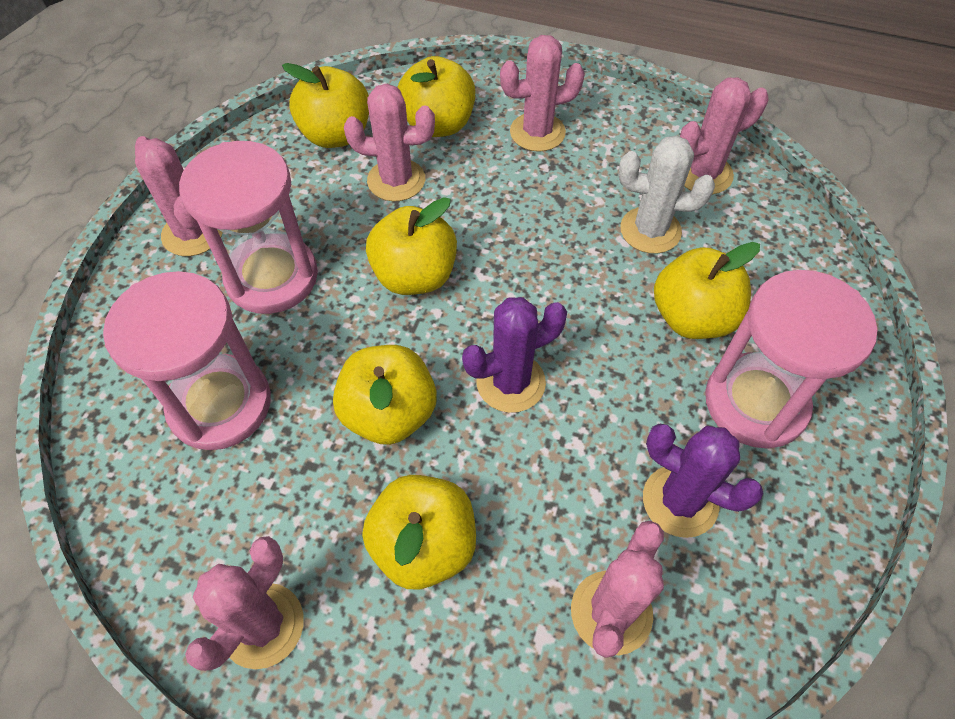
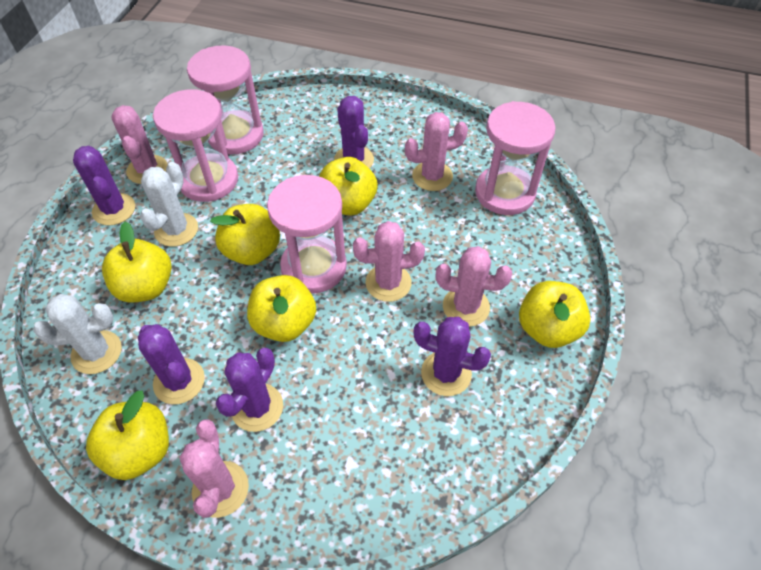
pink cactus: 6 -> 5
pink hourglass: 3 -> 4
purple cactus: 2 -> 5
white cactus: 1 -> 2

